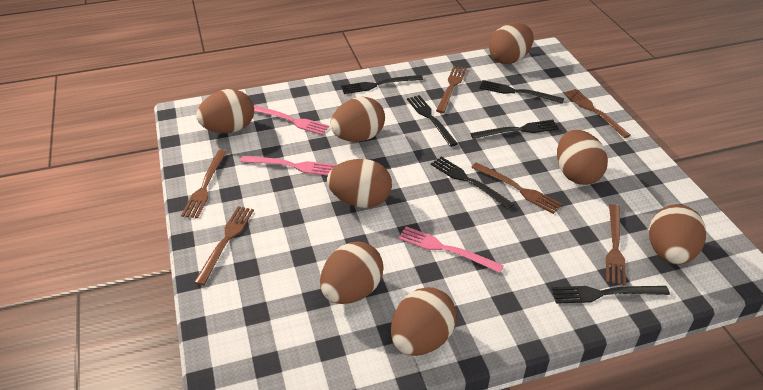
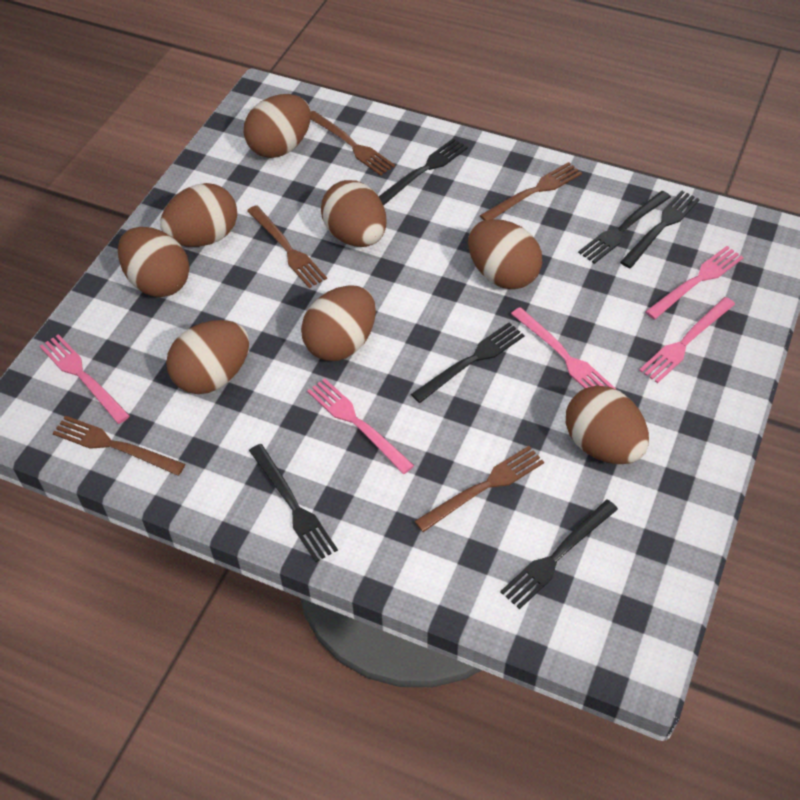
brown fork: 6 -> 5
pink fork: 3 -> 5

